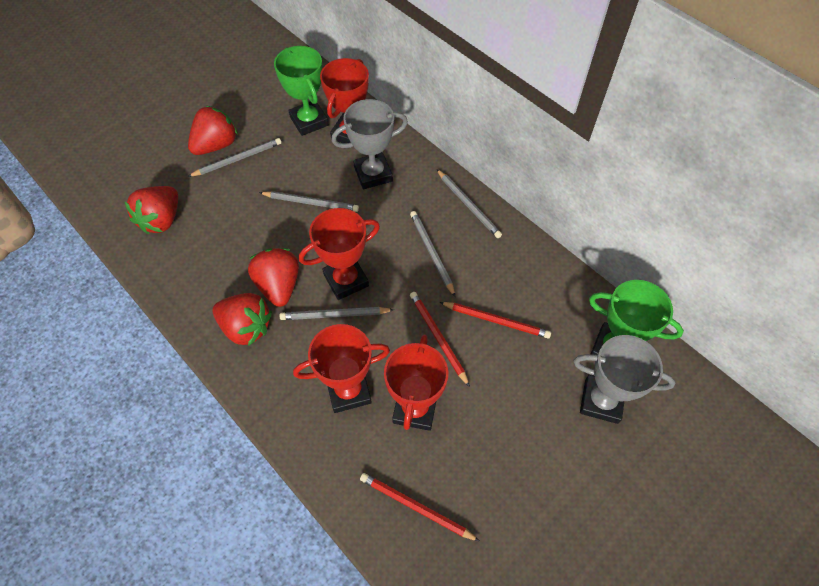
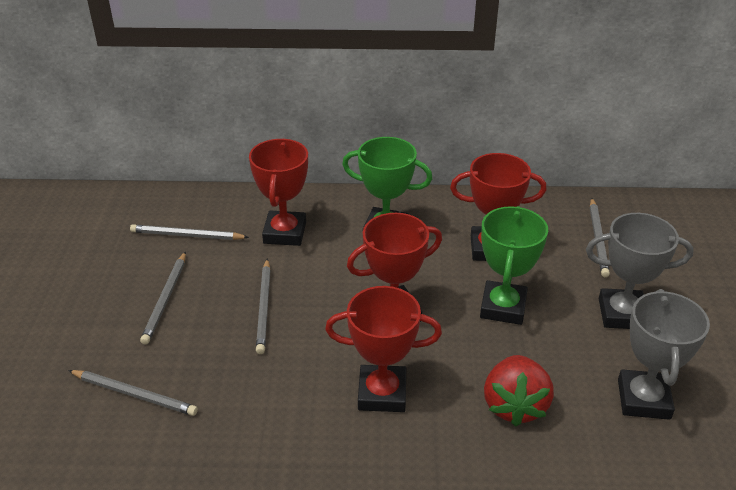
red pencil: 3 -> 0
red strawberry: 4 -> 1

